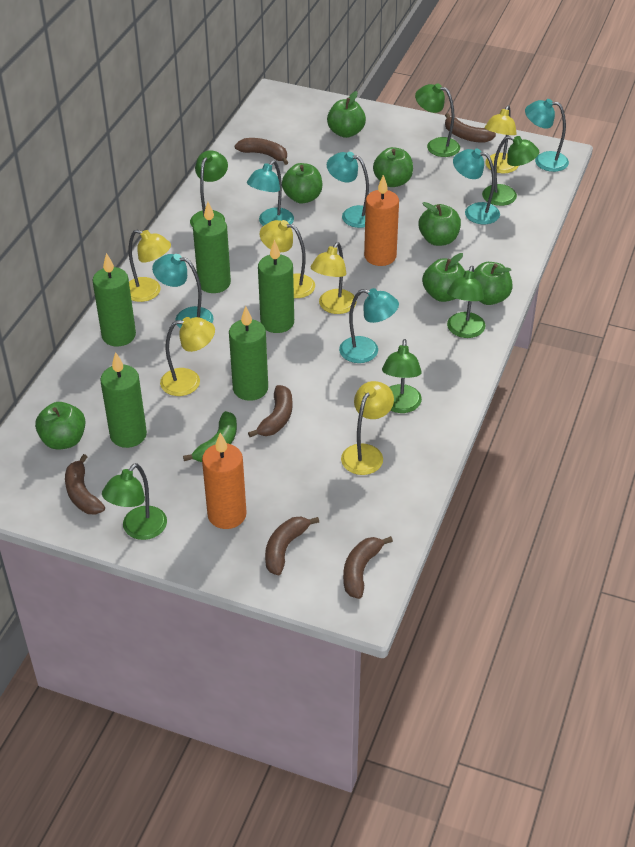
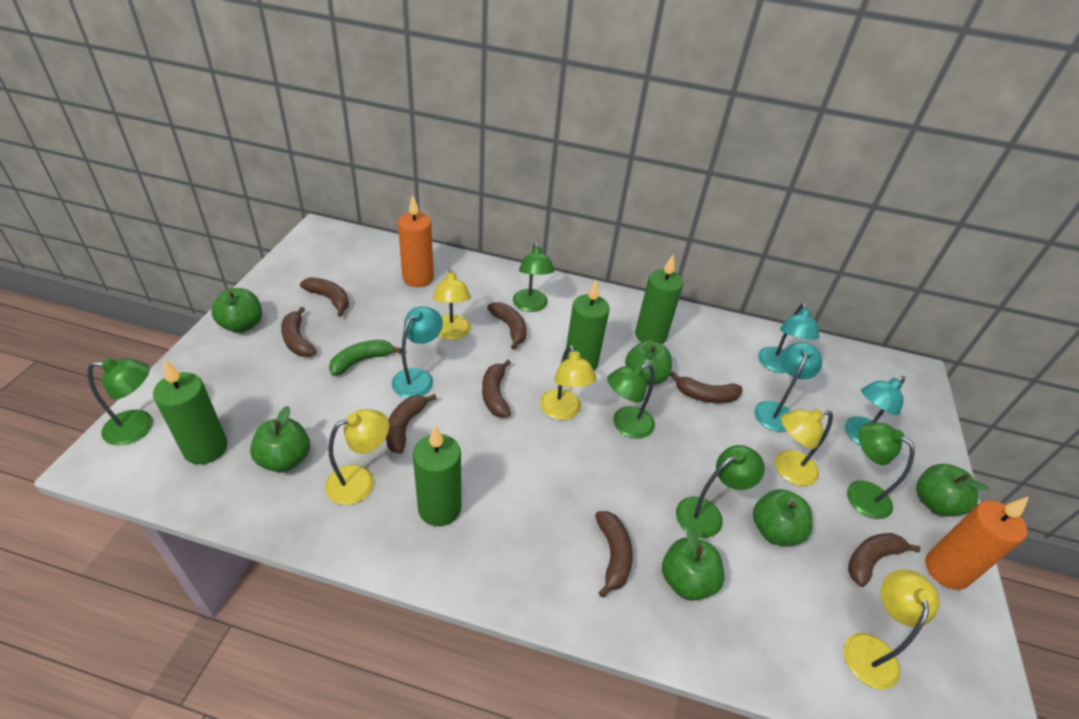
brown banana: 6 -> 8
green apple: 7 -> 6
green candle: 5 -> 4
green lamp: 6 -> 5
turquoise lamp: 6 -> 4
yellow lamp: 6 -> 5

